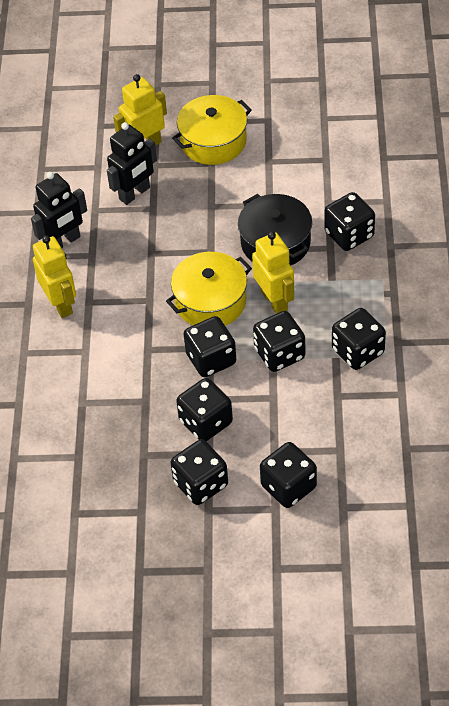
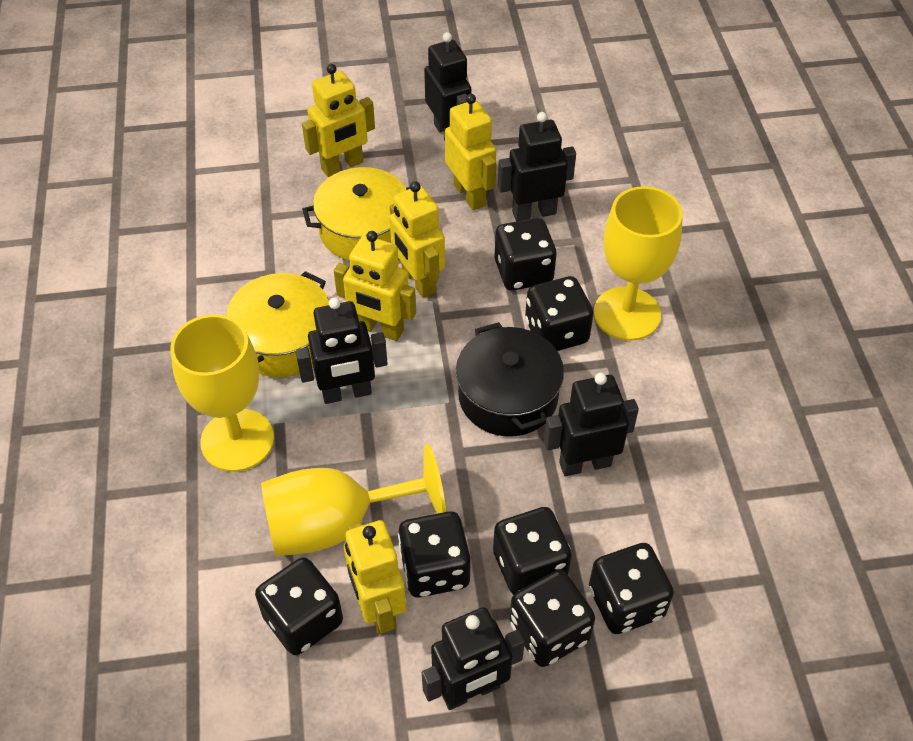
black robot: 2 -> 5
yellow goblet: 0 -> 3
yellow robot: 3 -> 5

